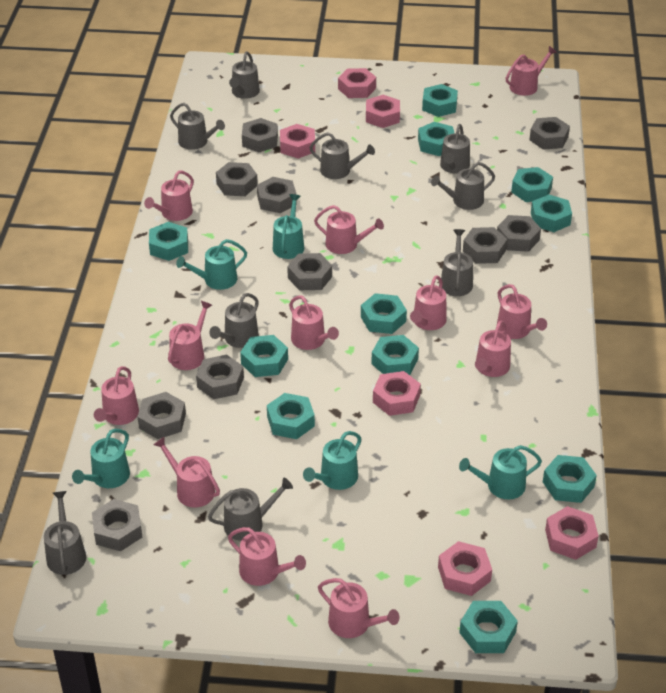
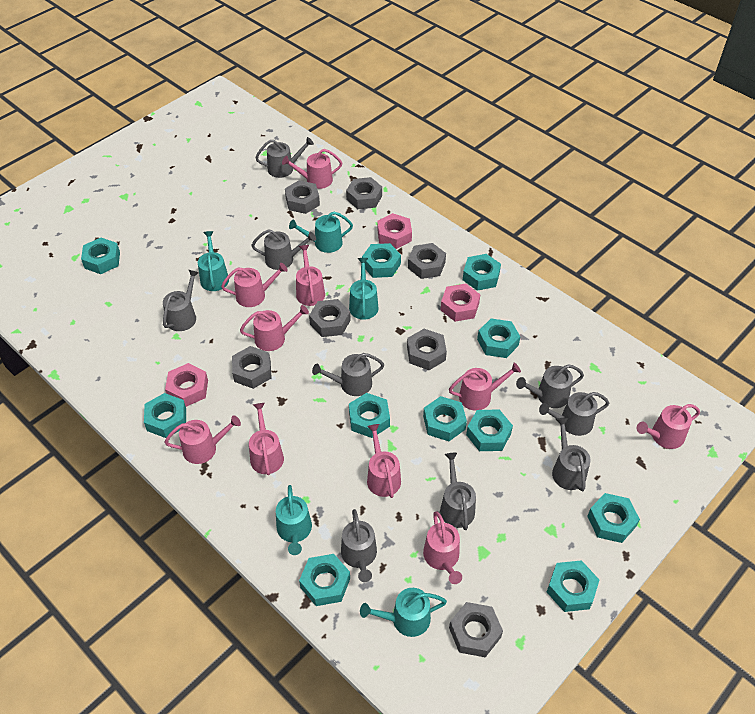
grey nut: 10 -> 7
pink nut: 6 -> 3
pink watering can: 12 -> 10

